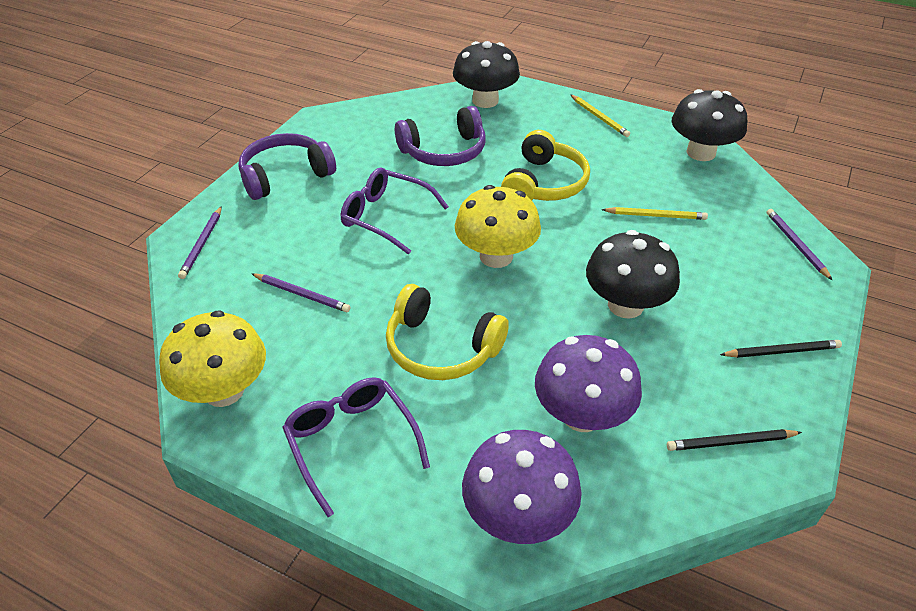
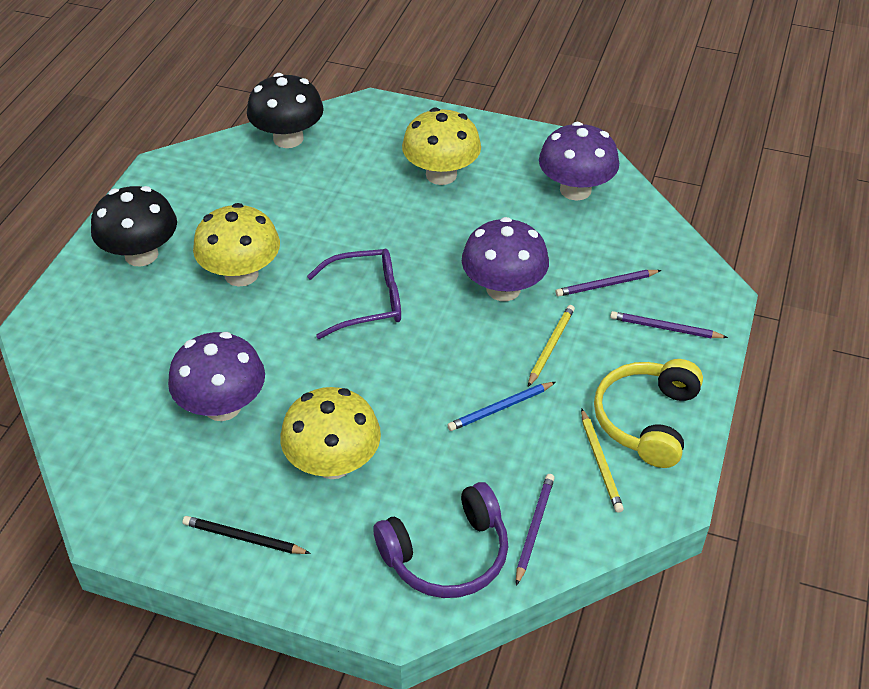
black mushroom: 3 -> 2
black pencil: 2 -> 1
blue pencil: 0 -> 1
purple glasses: 2 -> 1
purple headphones: 2 -> 1
purple mushroom: 2 -> 3
yellow headphones: 2 -> 1
yellow mushroom: 2 -> 3

